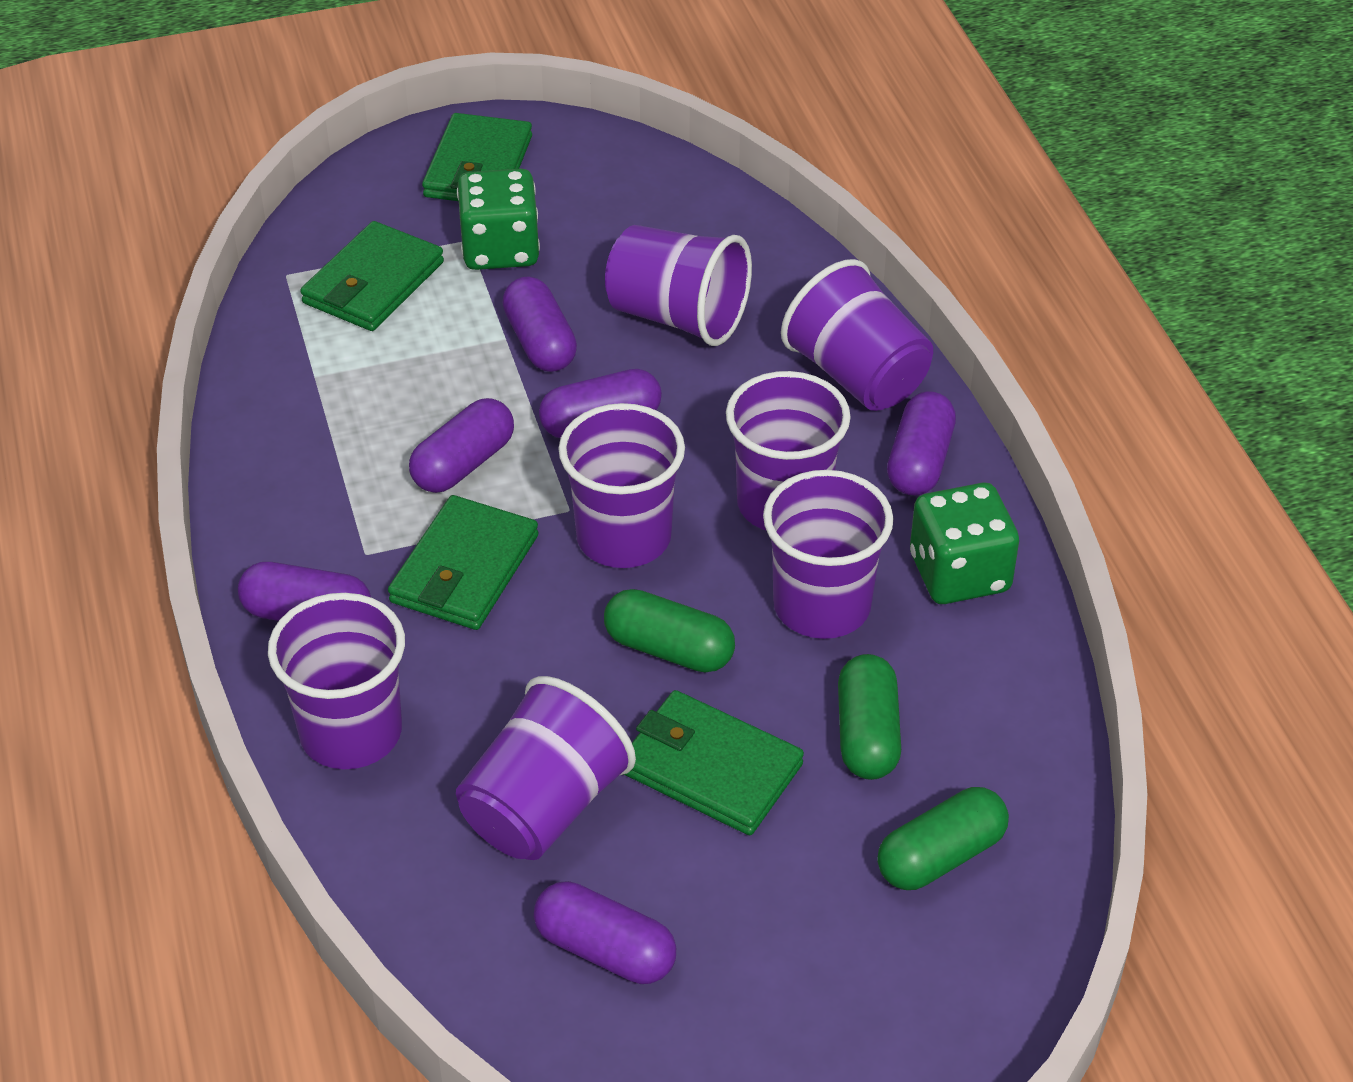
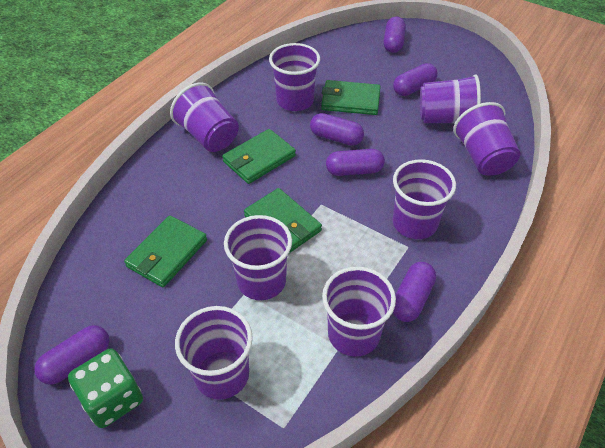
green capsule: 3 -> 0
green dice: 2 -> 1
purple cup: 7 -> 8

